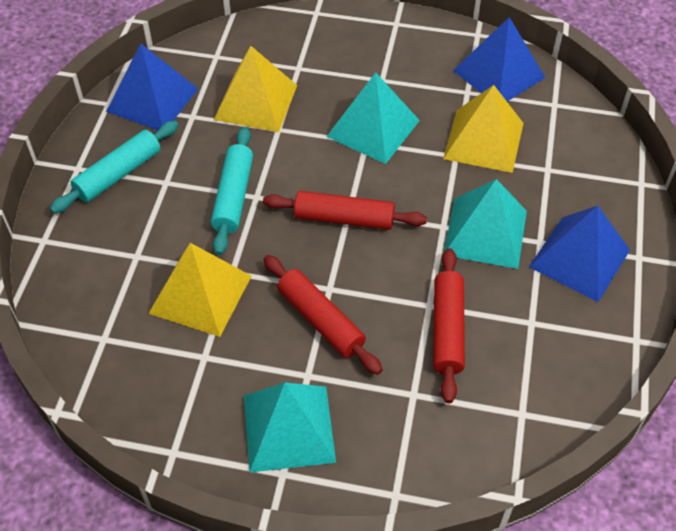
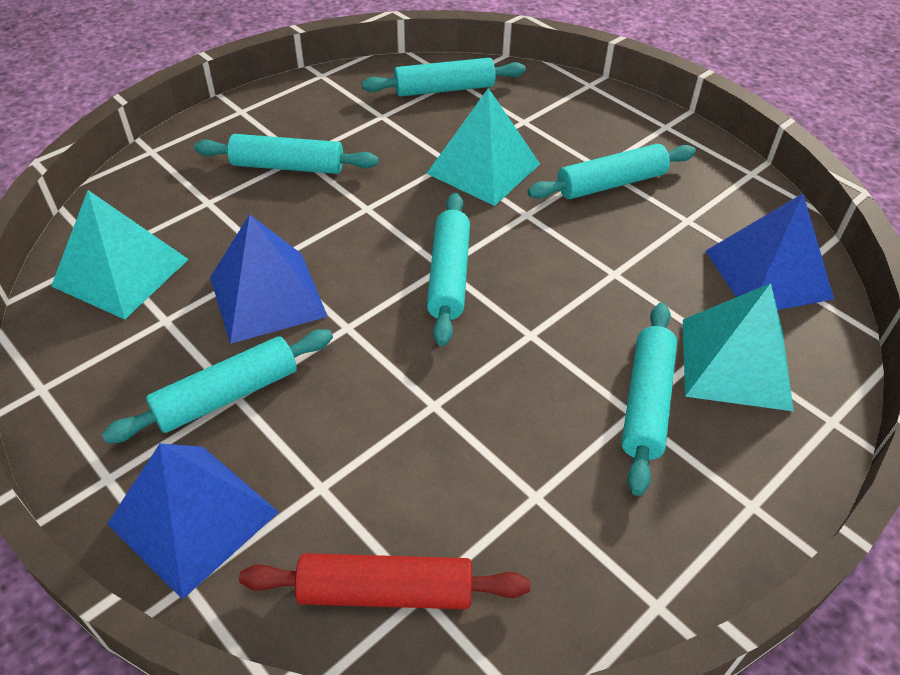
red rolling pin: 3 -> 1
turquoise rolling pin: 2 -> 6
yellow pyramid: 3 -> 0

